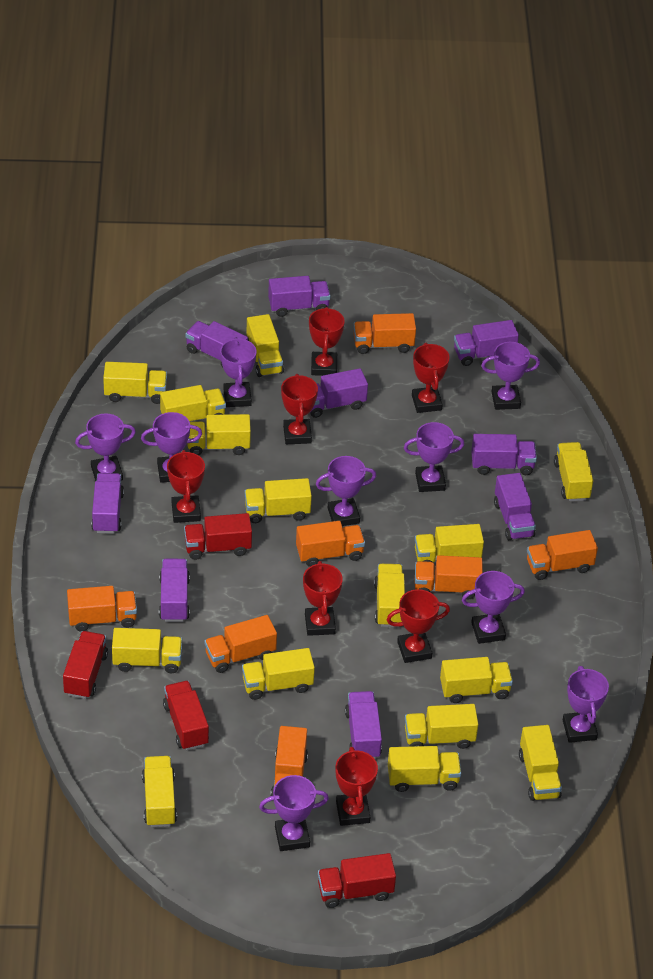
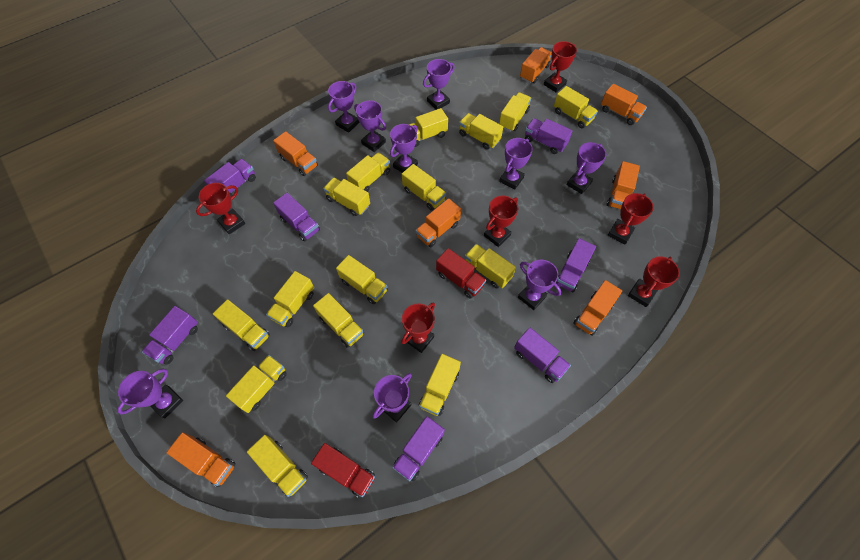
purple truck: 9 -> 7
red trophy: 7 -> 6
red truck: 4 -> 2

